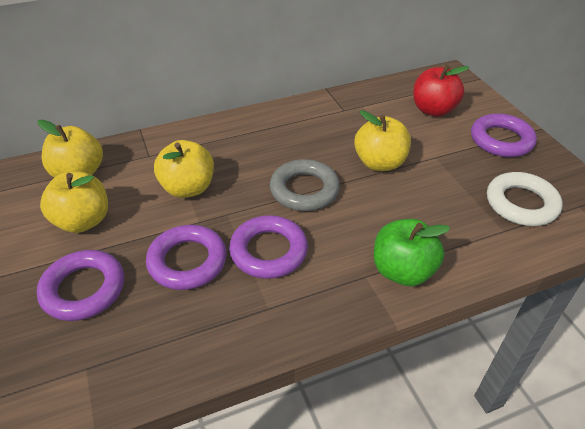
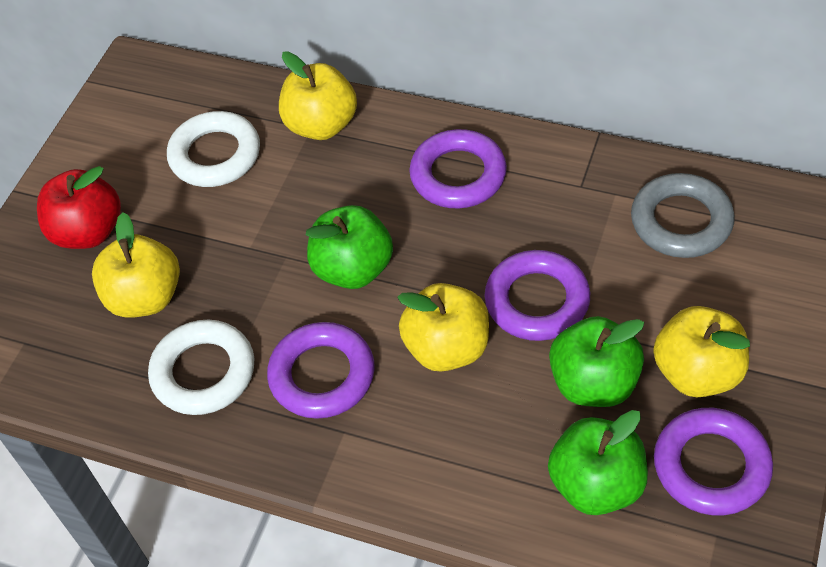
green apple: 1 -> 3
white ring: 1 -> 2

